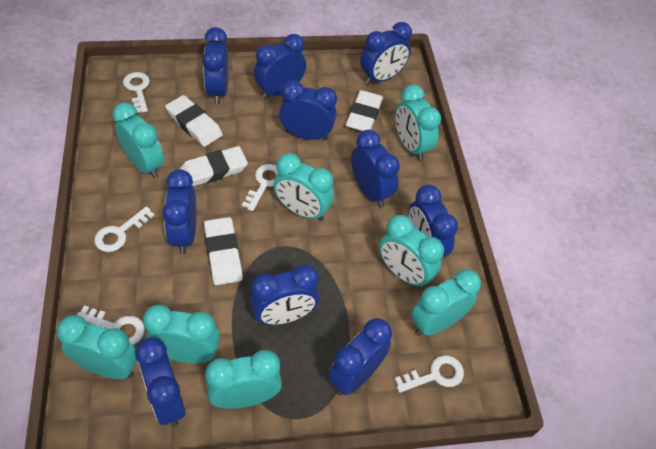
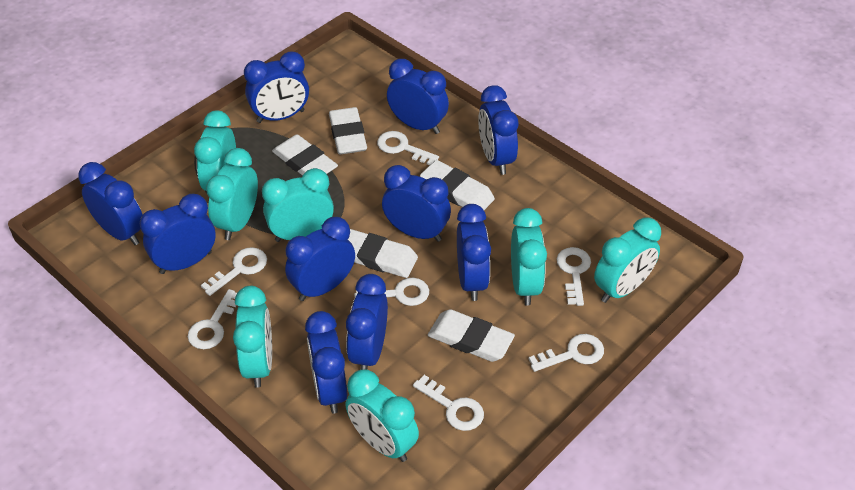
turquoise clock: 8 -> 7
white eraser: 4 -> 5
white key: 5 -> 7

